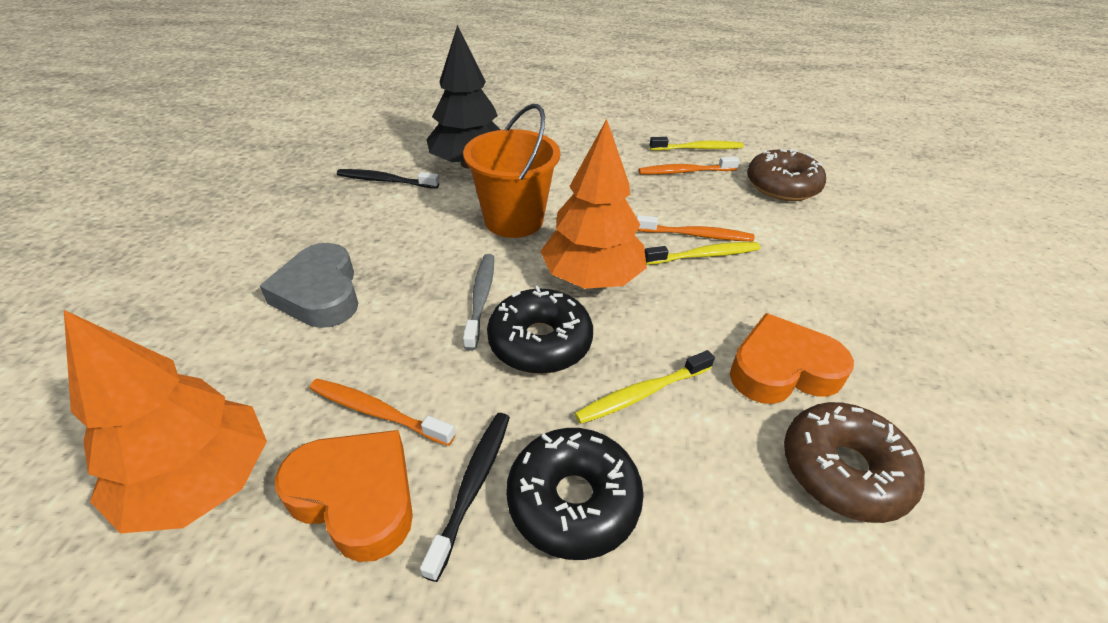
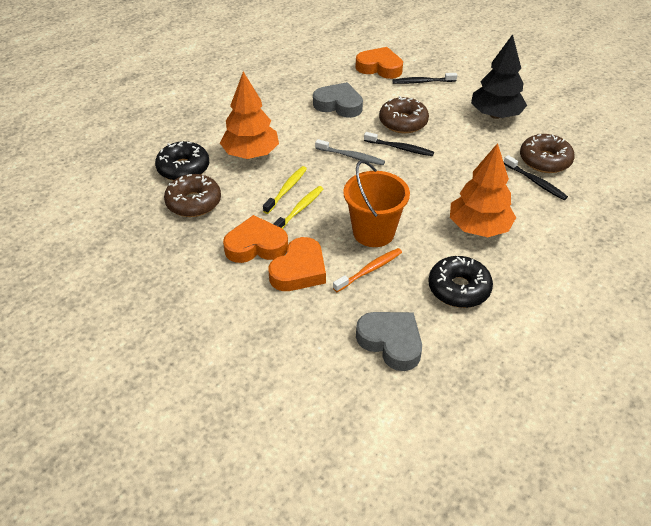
black toothbrush: 2 -> 3
brown donut: 2 -> 3
grey heart: 1 -> 2
orange heart: 2 -> 3
orange toothbrush: 3 -> 1
yellow toothbrush: 3 -> 2

